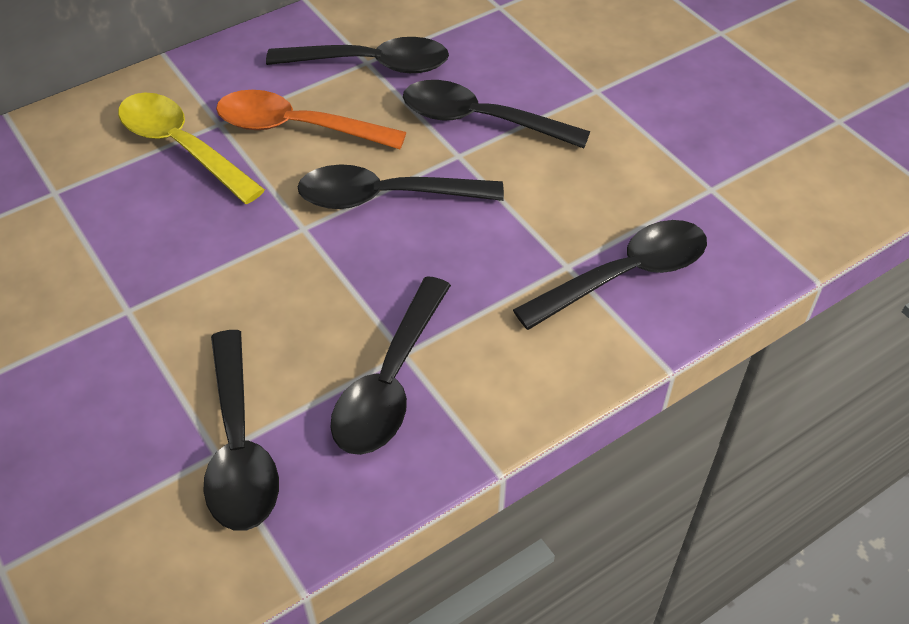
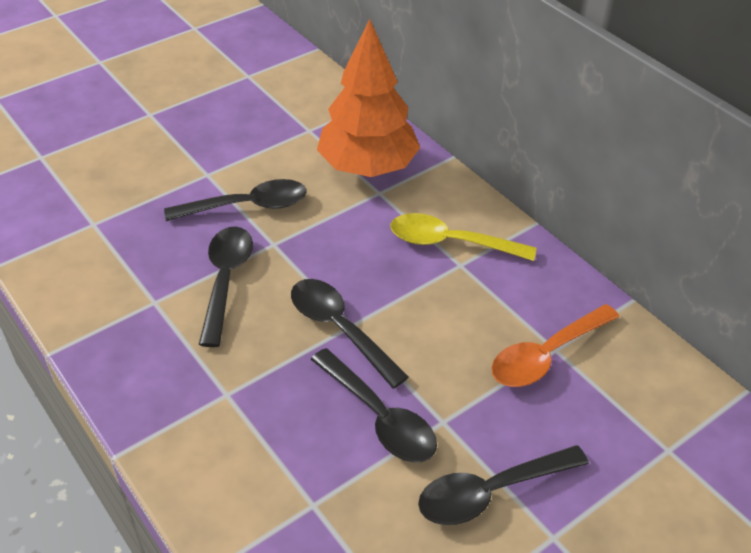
black spoon: 6 -> 5
orange tree: 0 -> 1

